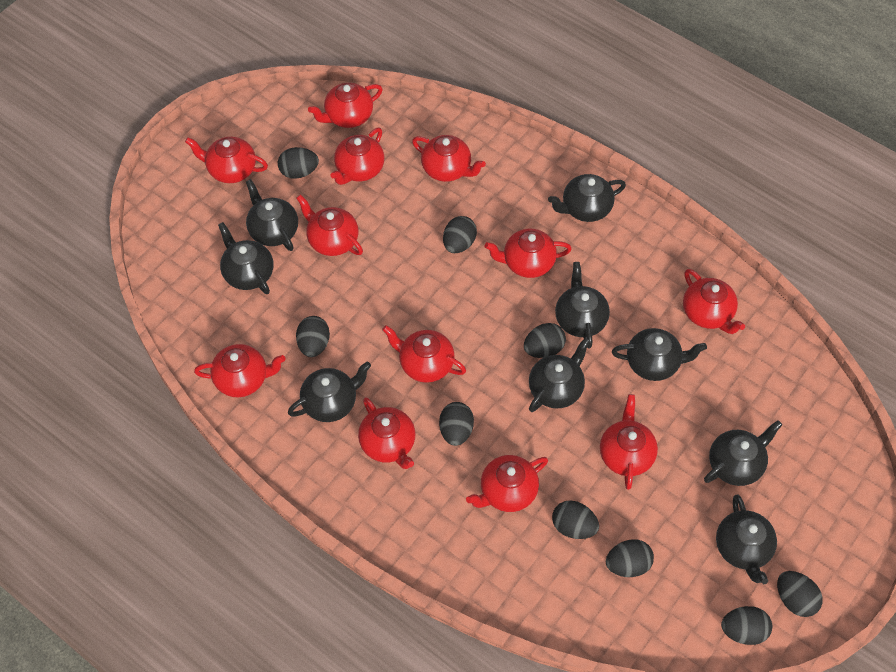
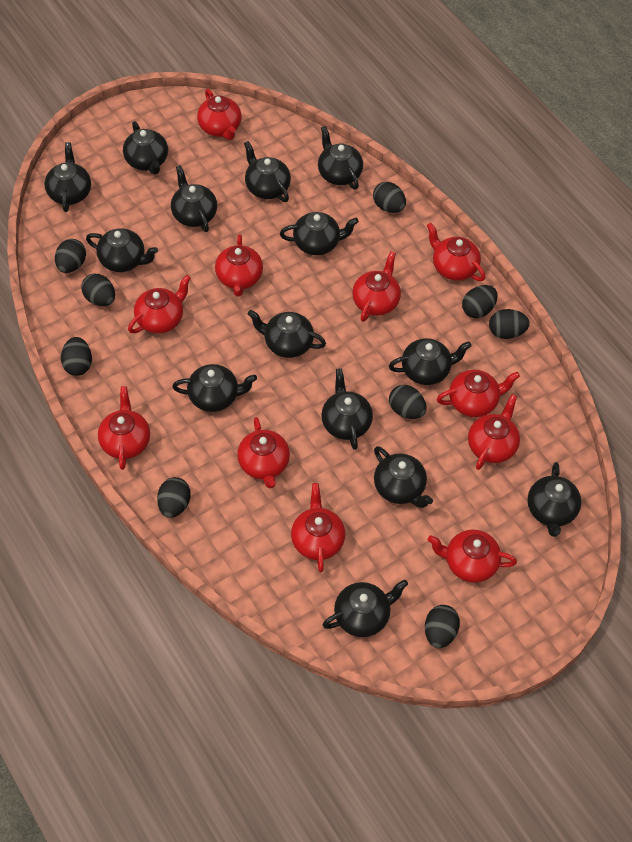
black teapot: 9 -> 14
red teapot: 12 -> 11

